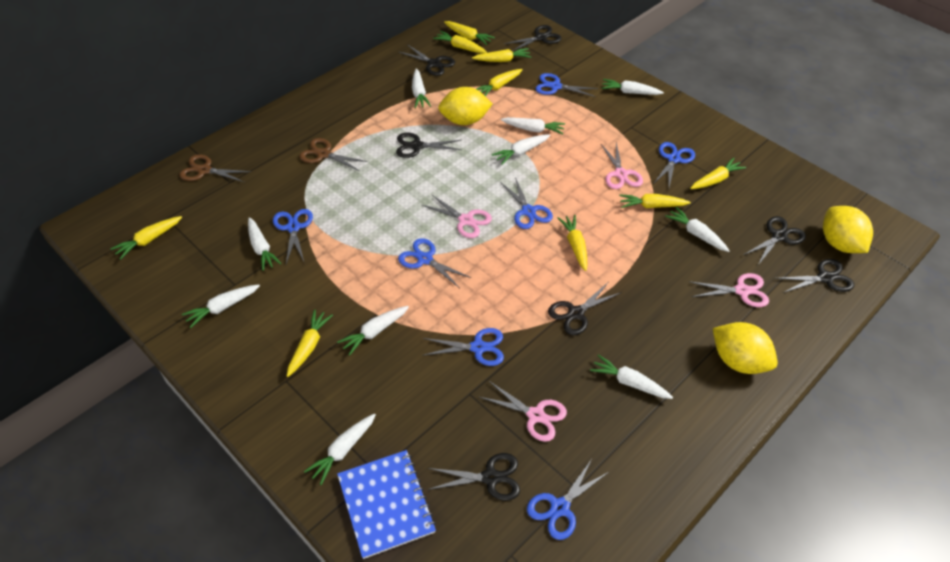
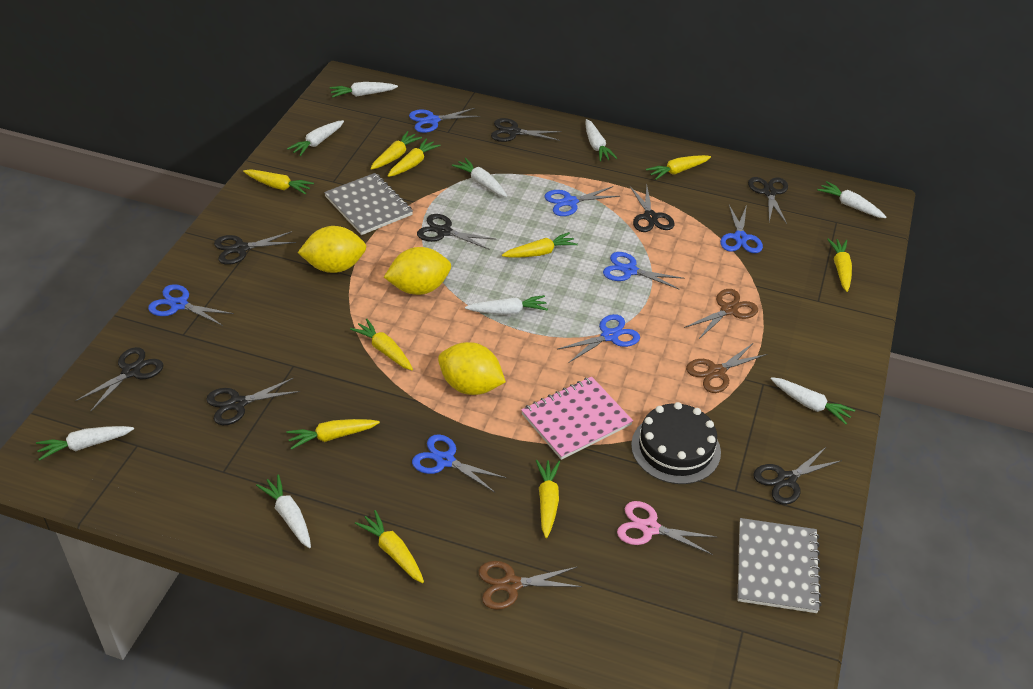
black cake: 0 -> 1
black scissors: 7 -> 8
blue notebook: 1 -> 0
brown scissors: 2 -> 3
grey notebook: 0 -> 2
pink notebook: 0 -> 1
pink scissors: 4 -> 1
white carrot: 10 -> 9
yellow carrot: 9 -> 10

